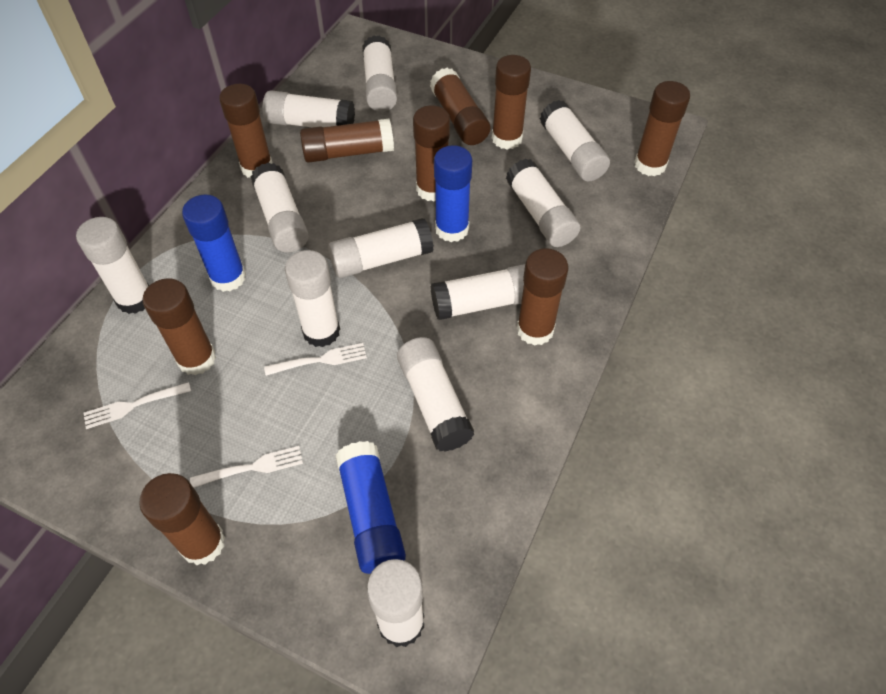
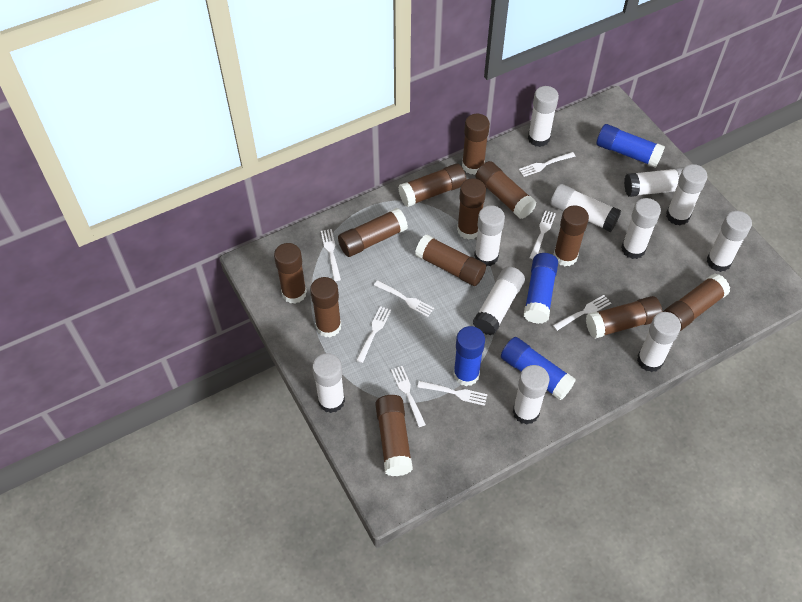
blue glue stick: 3 -> 4
brown glue stick: 9 -> 12
white fork: 3 -> 8

